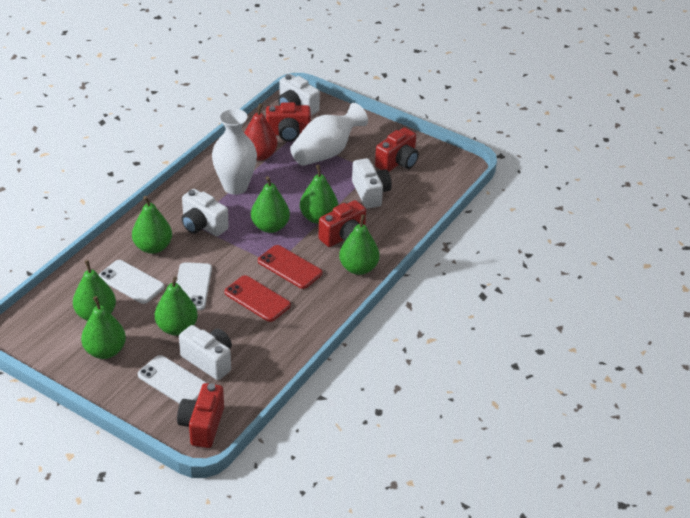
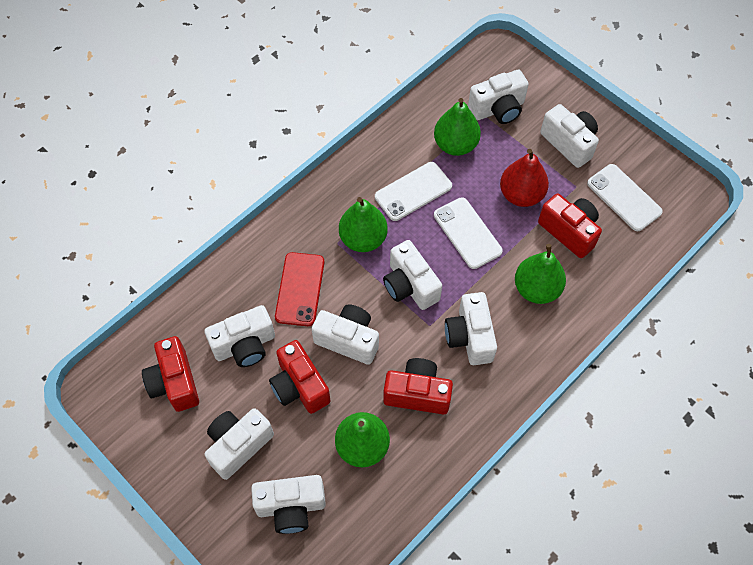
green pear: 7 -> 4
red phone: 2 -> 1
white camera: 4 -> 8
white vase: 2 -> 0

